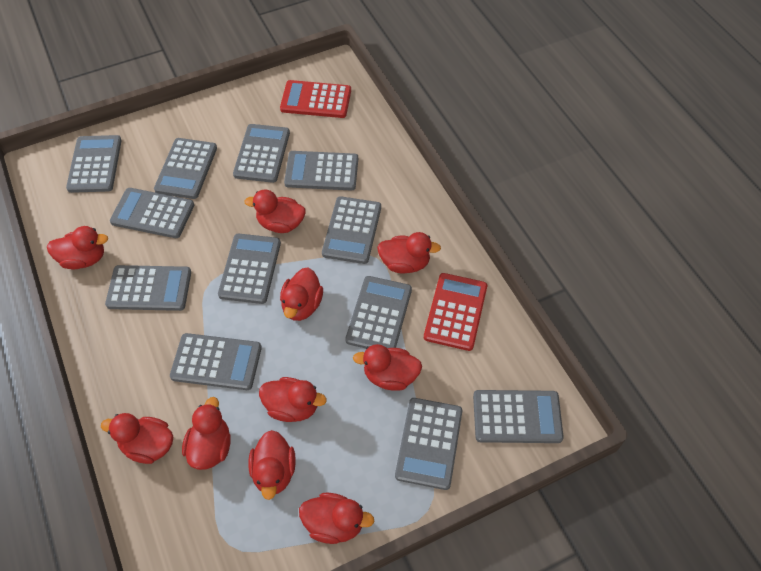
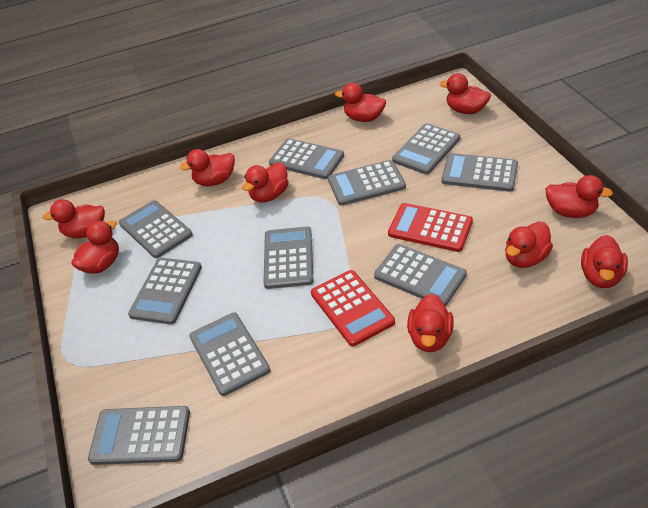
grey calculator: 12 -> 10

